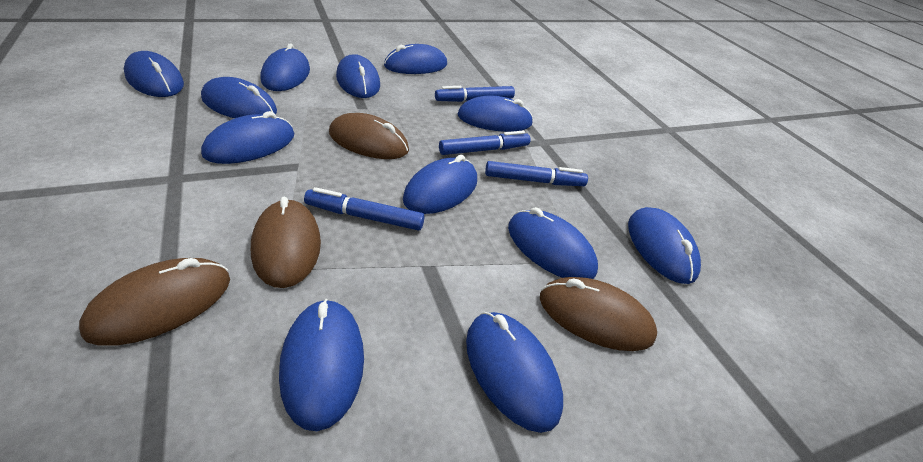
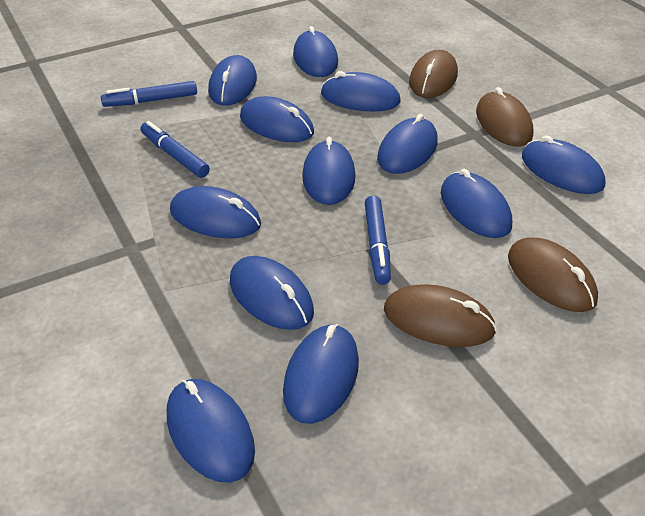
blue marker: 4 -> 3

